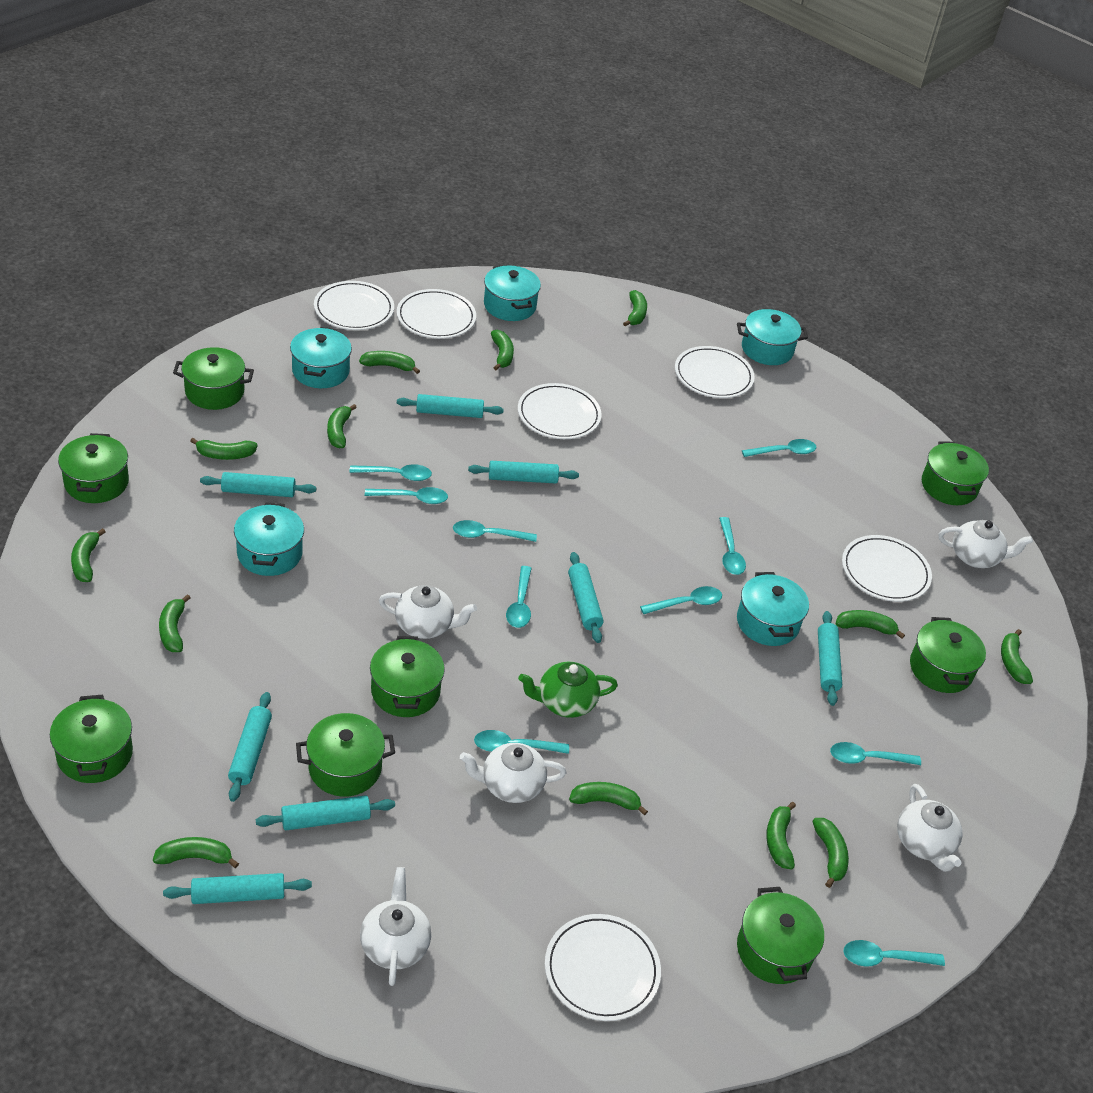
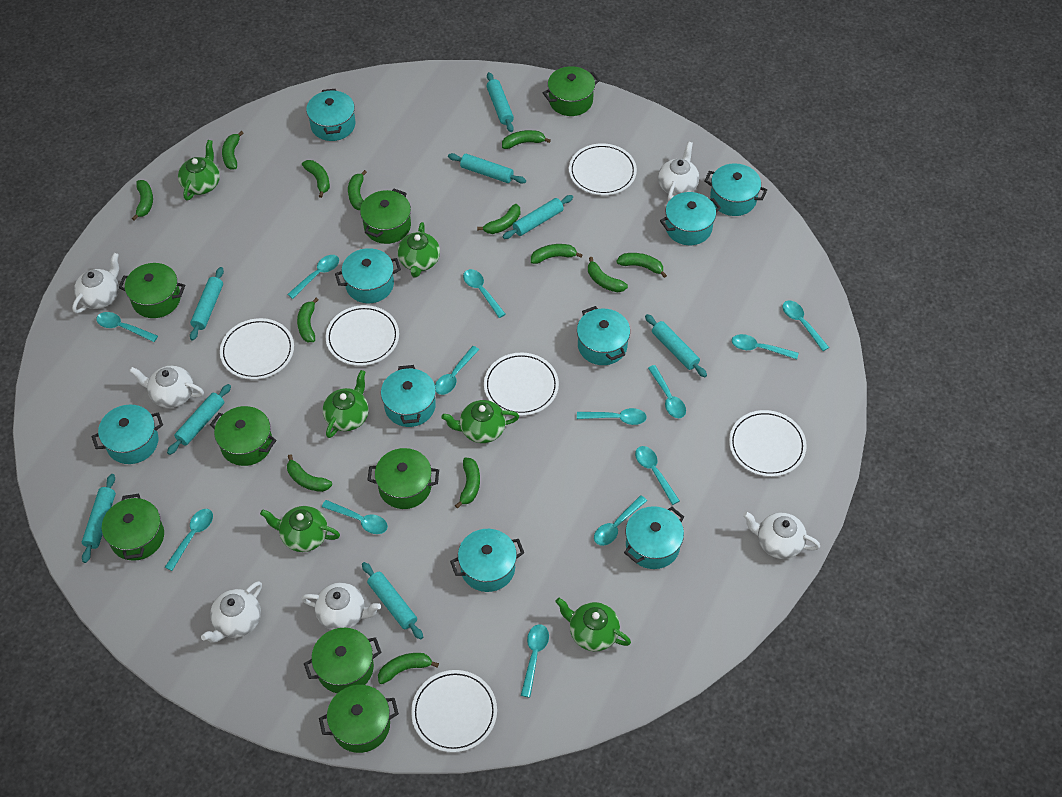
green teapot: 1 -> 6
turquoise pot: 5 -> 9
turquoise spoon: 10 -> 13
white teapot: 5 -> 6

